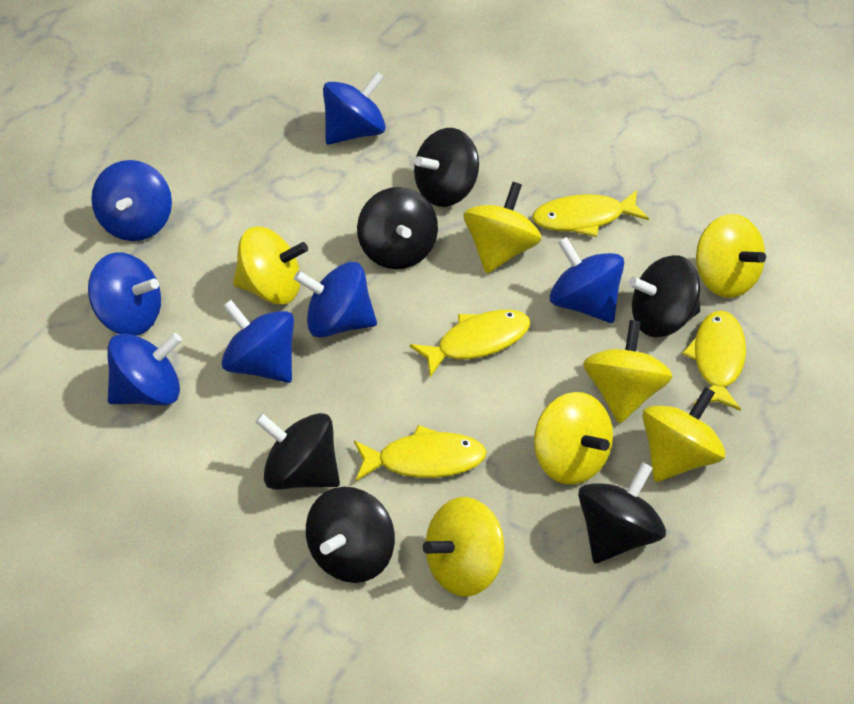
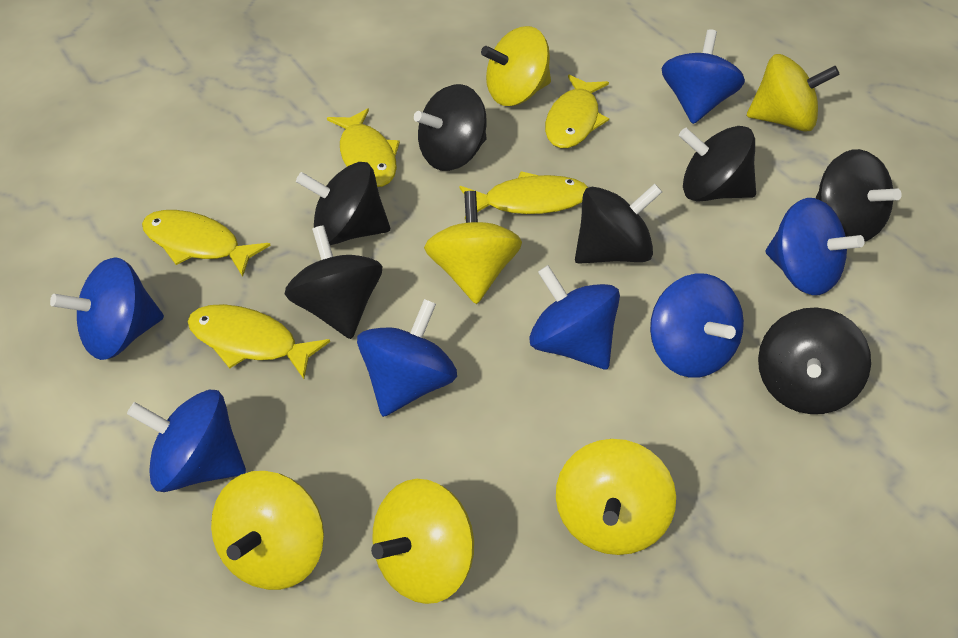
black spinning top: 6 -> 7
yellow fish: 4 -> 5
yellow spinning top: 7 -> 6

